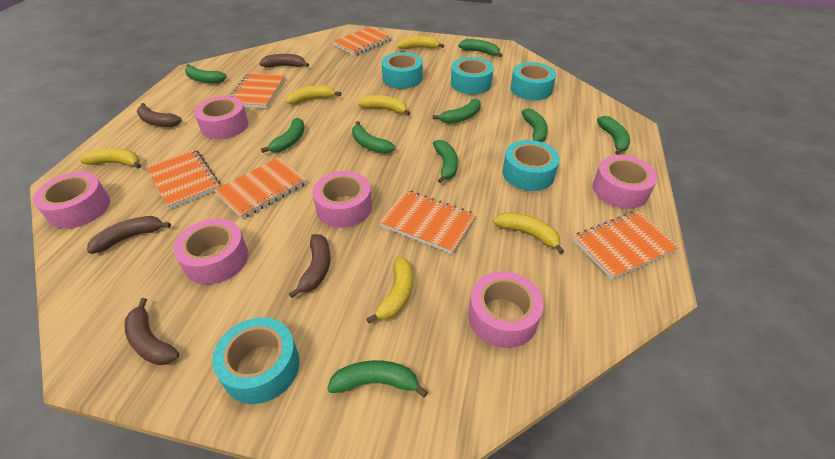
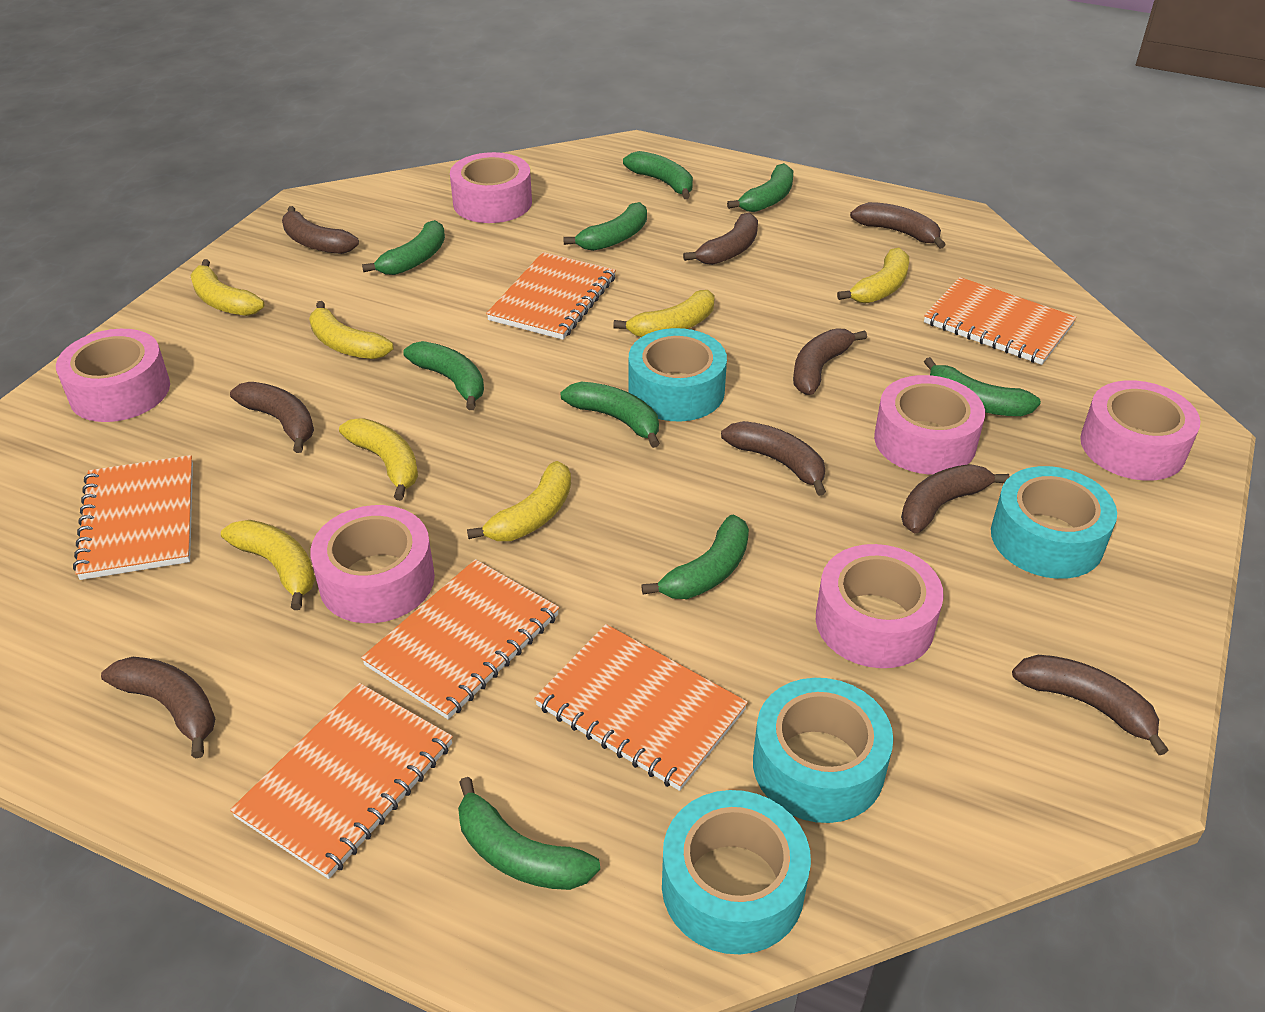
brown banana: 5 -> 9
turquoise tape: 5 -> 4
yellow banana: 6 -> 7

